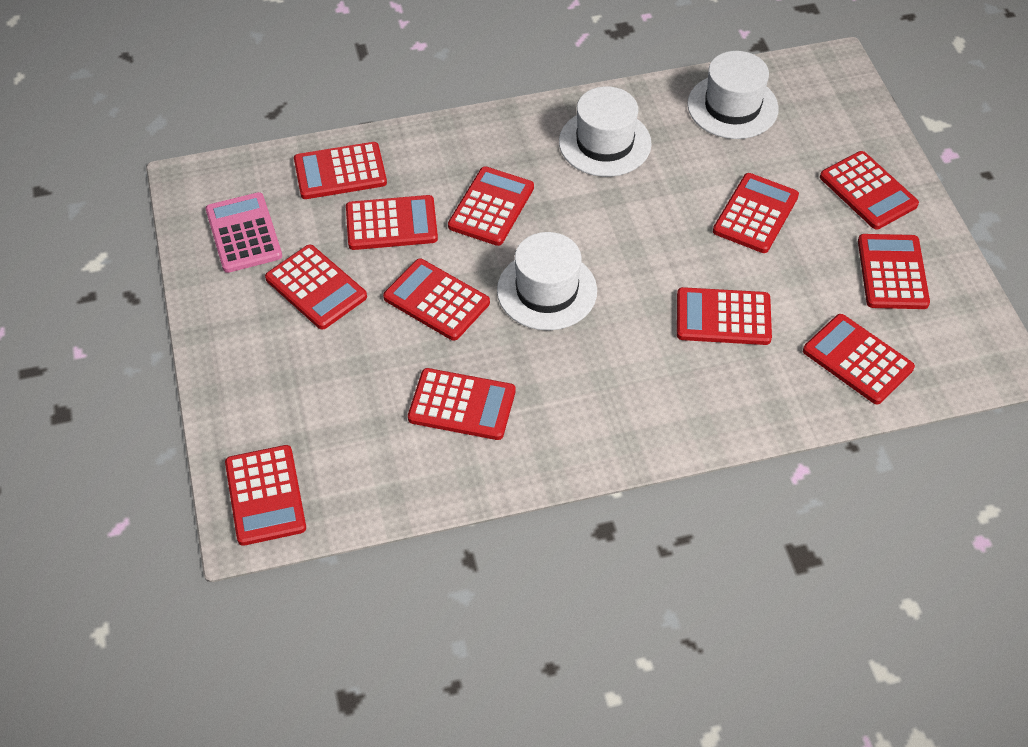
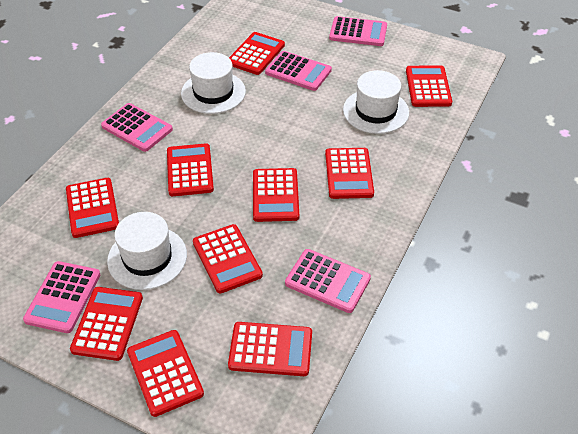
pink calculator: 1 -> 5
red calculator: 12 -> 10

